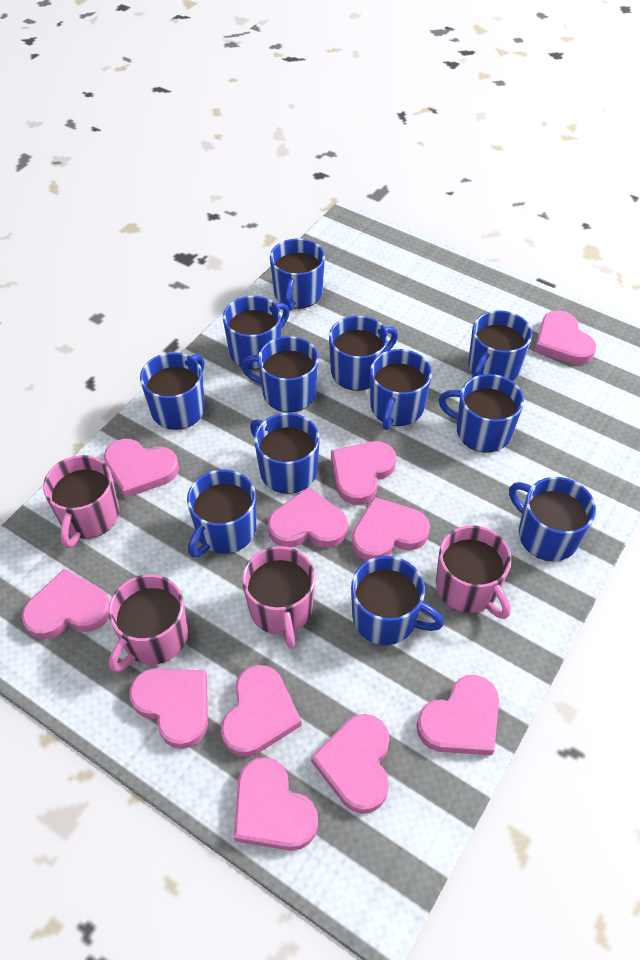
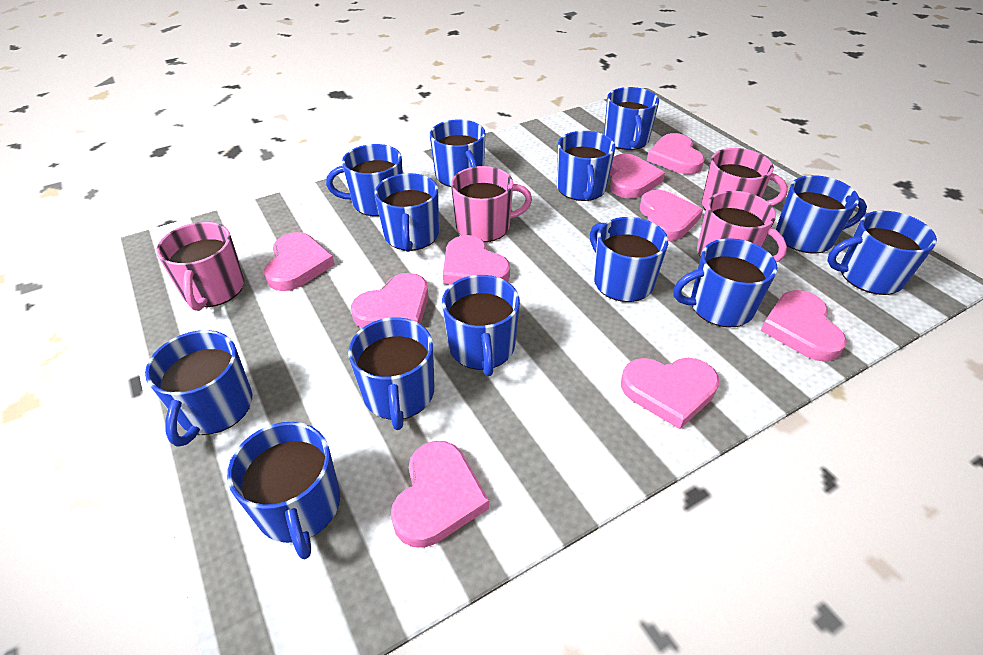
blue mug: 12 -> 13
pink heart: 11 -> 9

